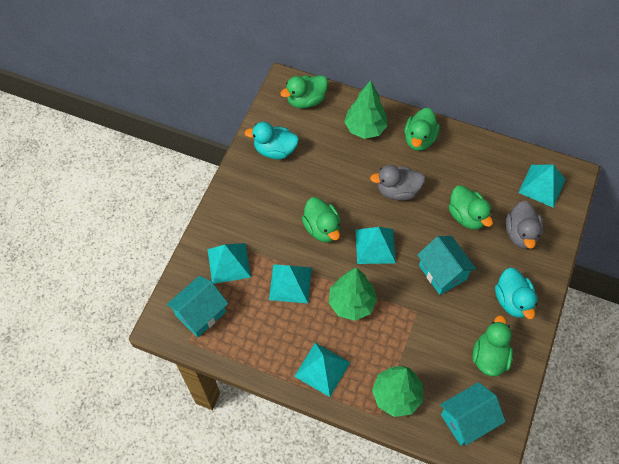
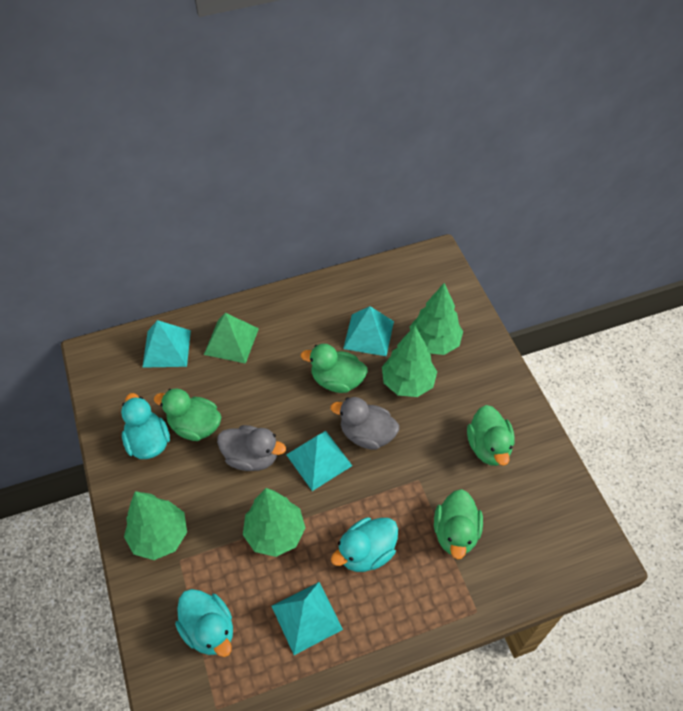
green duck: 5 -> 4
green pyramid: 0 -> 1
green tree: 3 -> 4
turquoise duck: 2 -> 3
turquoise house: 3 -> 0
turquoise pyramid: 5 -> 4

